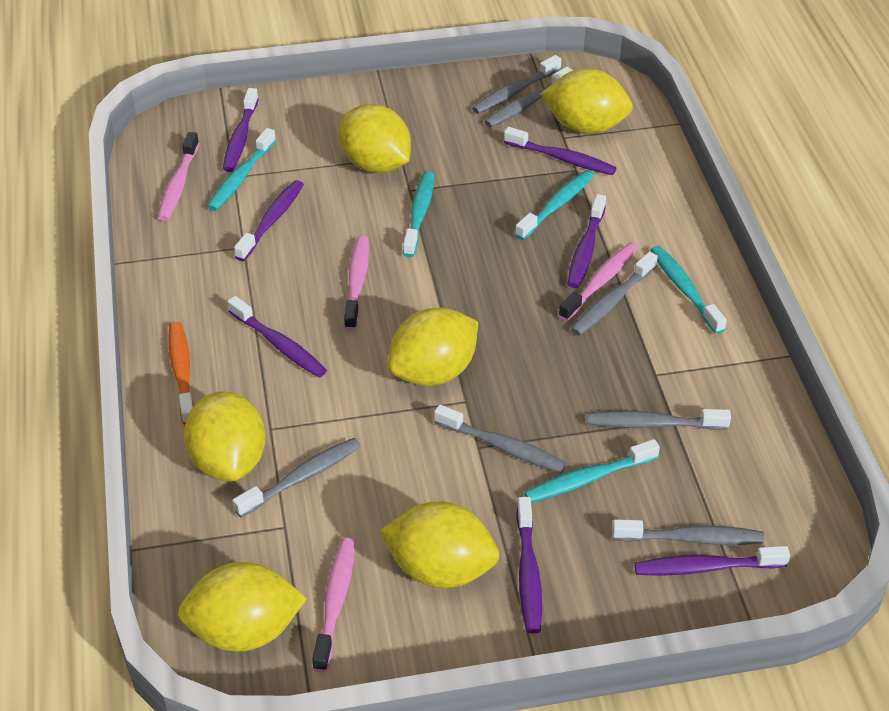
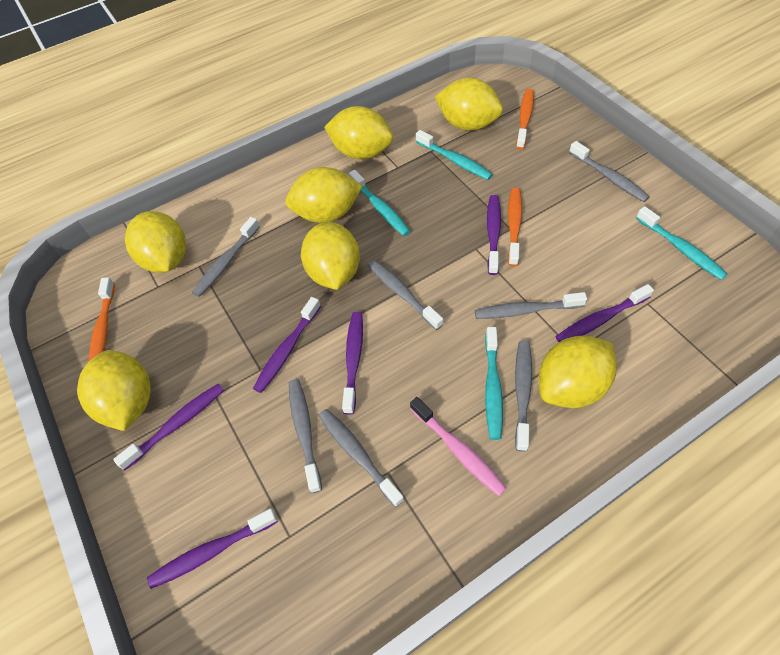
orange toothbrush: 1 -> 3
pink toothbrush: 4 -> 1
purple toothbrush: 7 -> 6
turquoise toothbrush: 5 -> 4
yellow lemon: 6 -> 7

